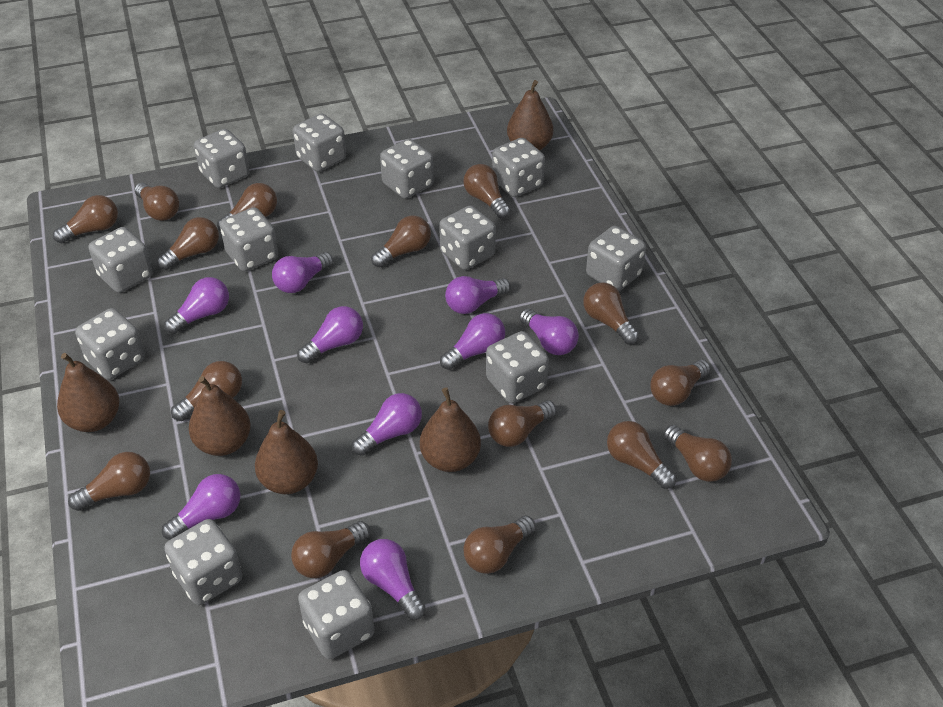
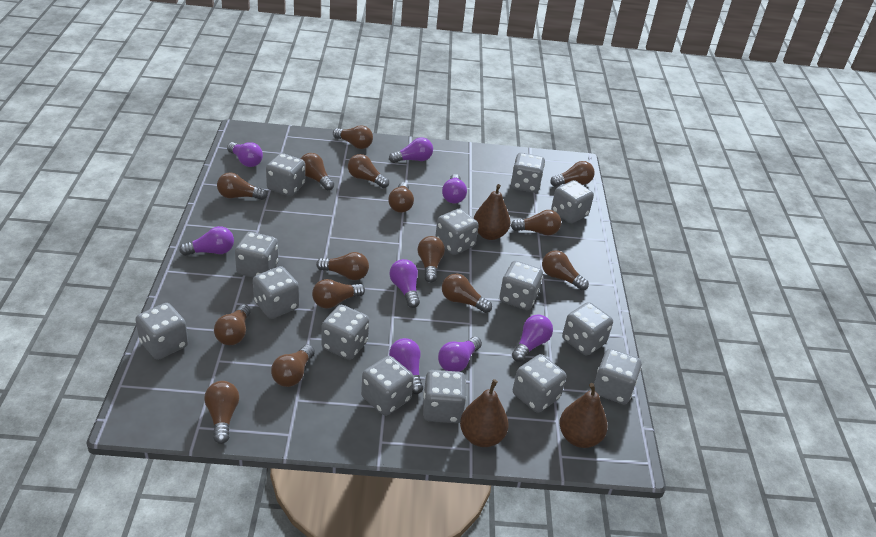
brown pear: 5 -> 3
grey dice: 12 -> 14
purple light bulb: 9 -> 8

